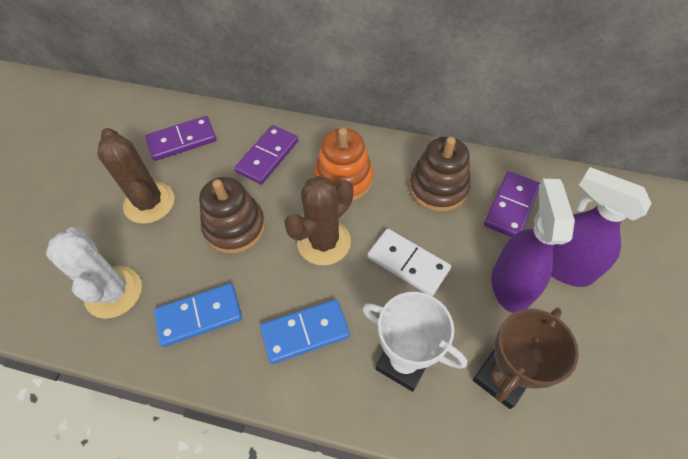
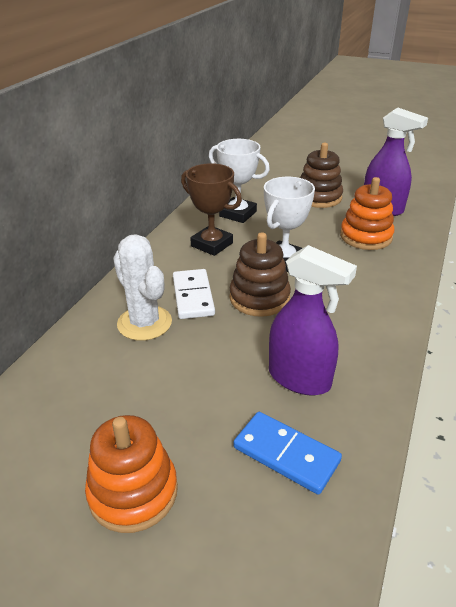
blue domino: 2 -> 1
brown cactus: 2 -> 0
orange stacking toy: 1 -> 2
purple domino: 3 -> 0
white trophy: 1 -> 2

